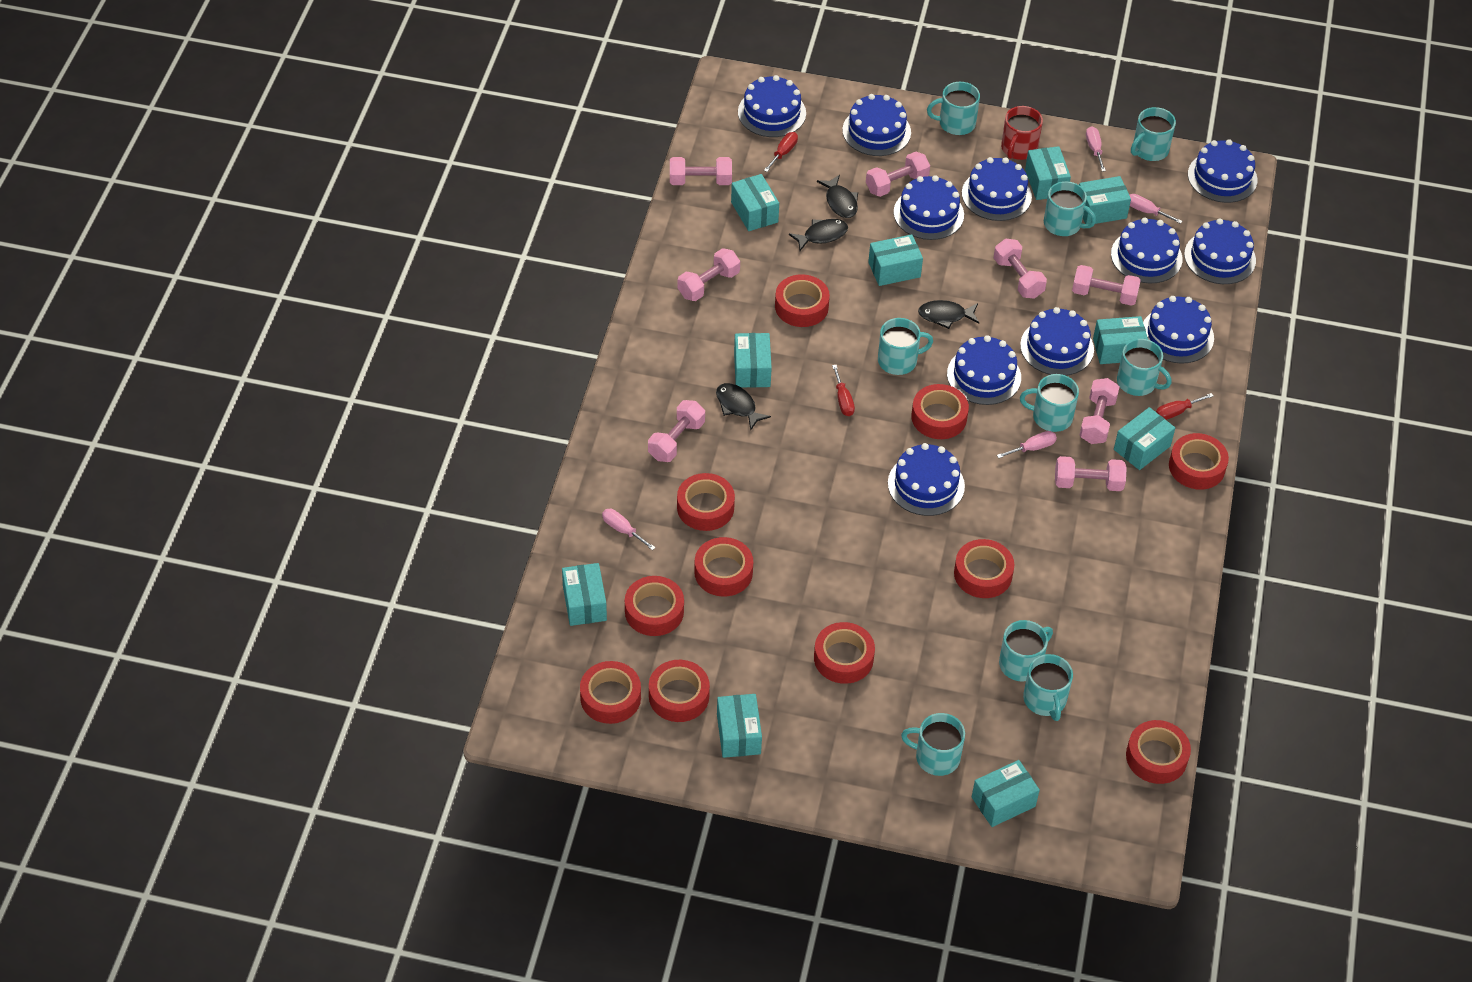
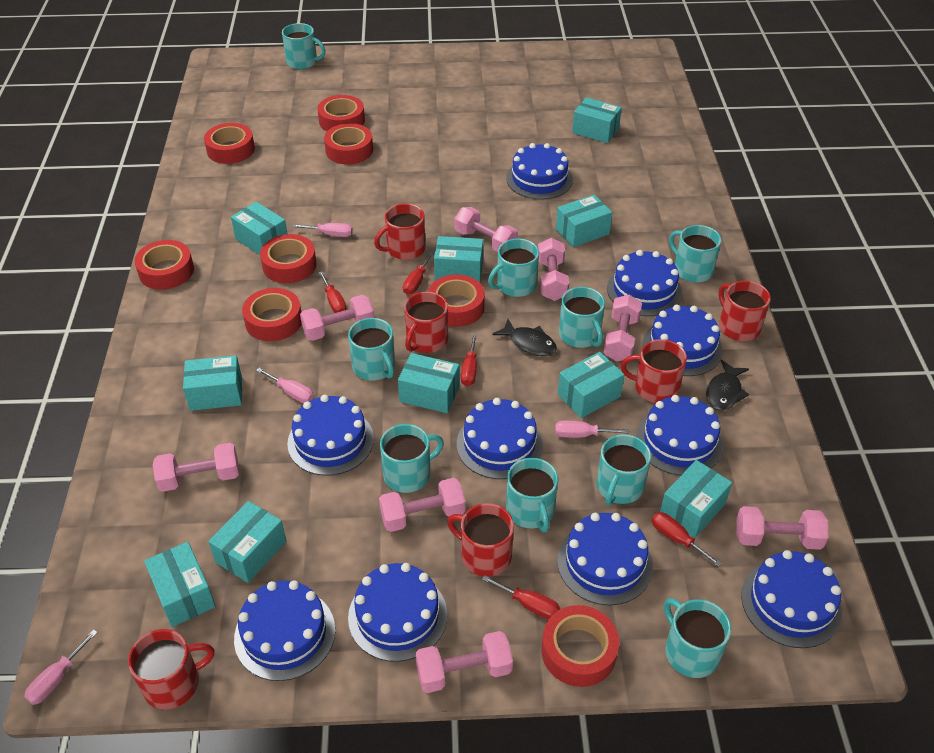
black fish: 4 -> 2
blue cake: 11 -> 10
red mug: 1 -> 6
red screwdriver: 3 -> 5
red tape: 11 -> 8

